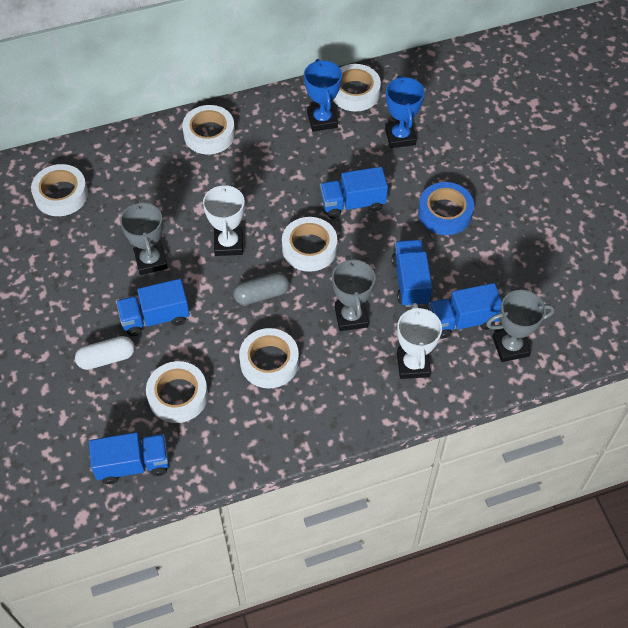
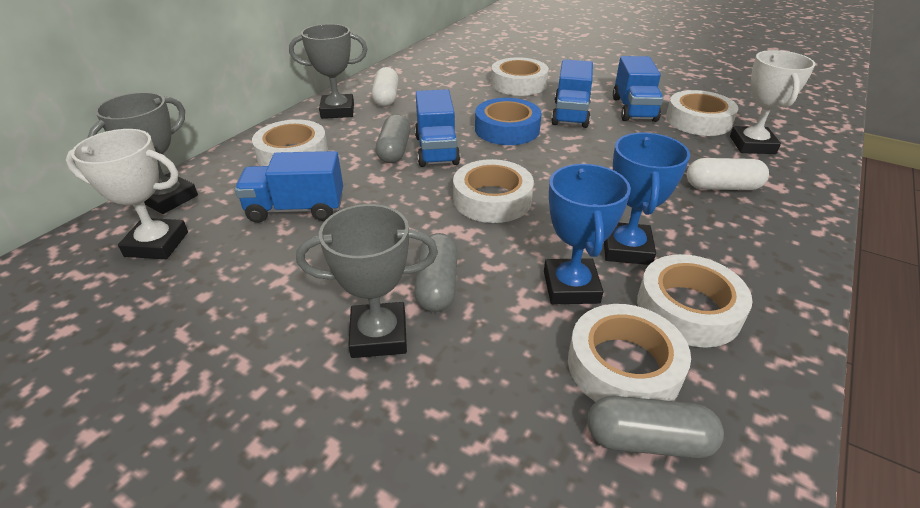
blue truck: 5 -> 4
grey capsule: 1 -> 3
white capsule: 1 -> 2

